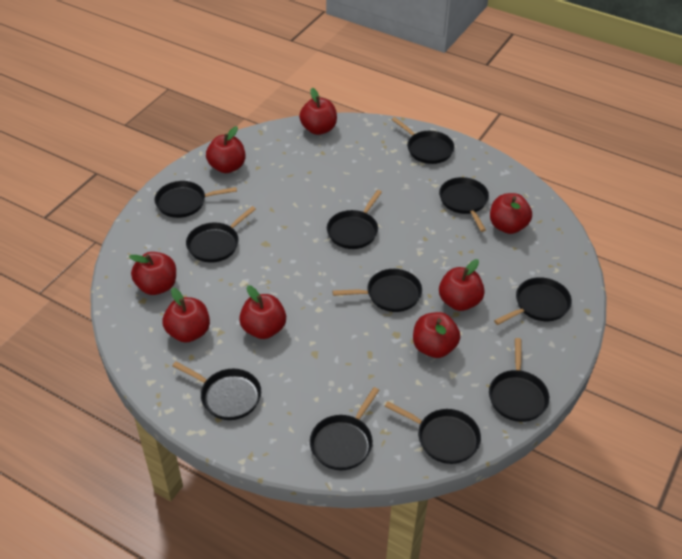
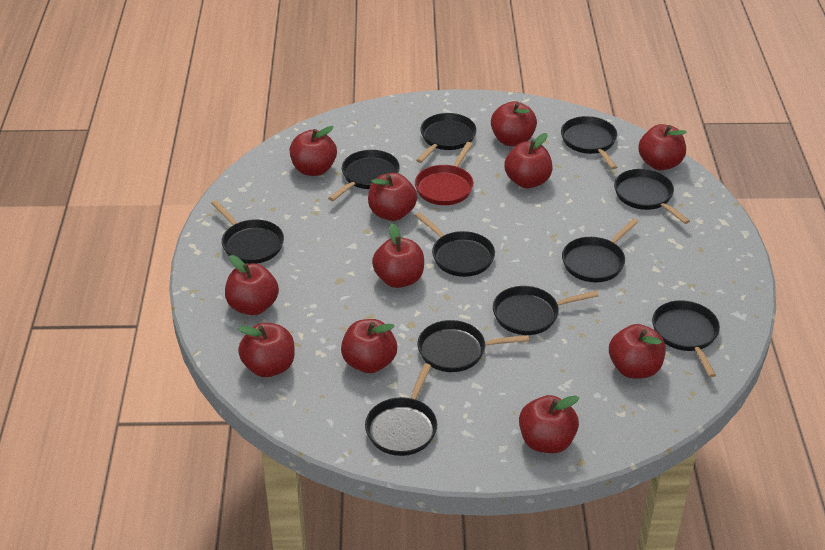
red apple: 8 -> 11
red pan: 0 -> 1

